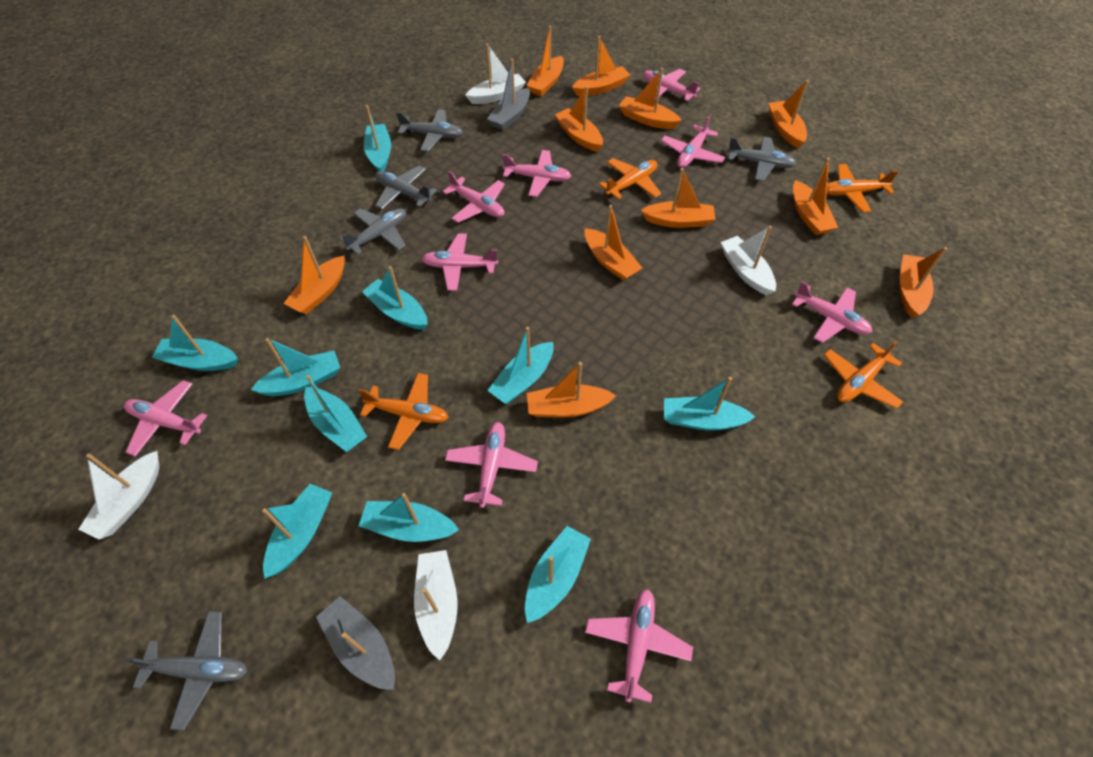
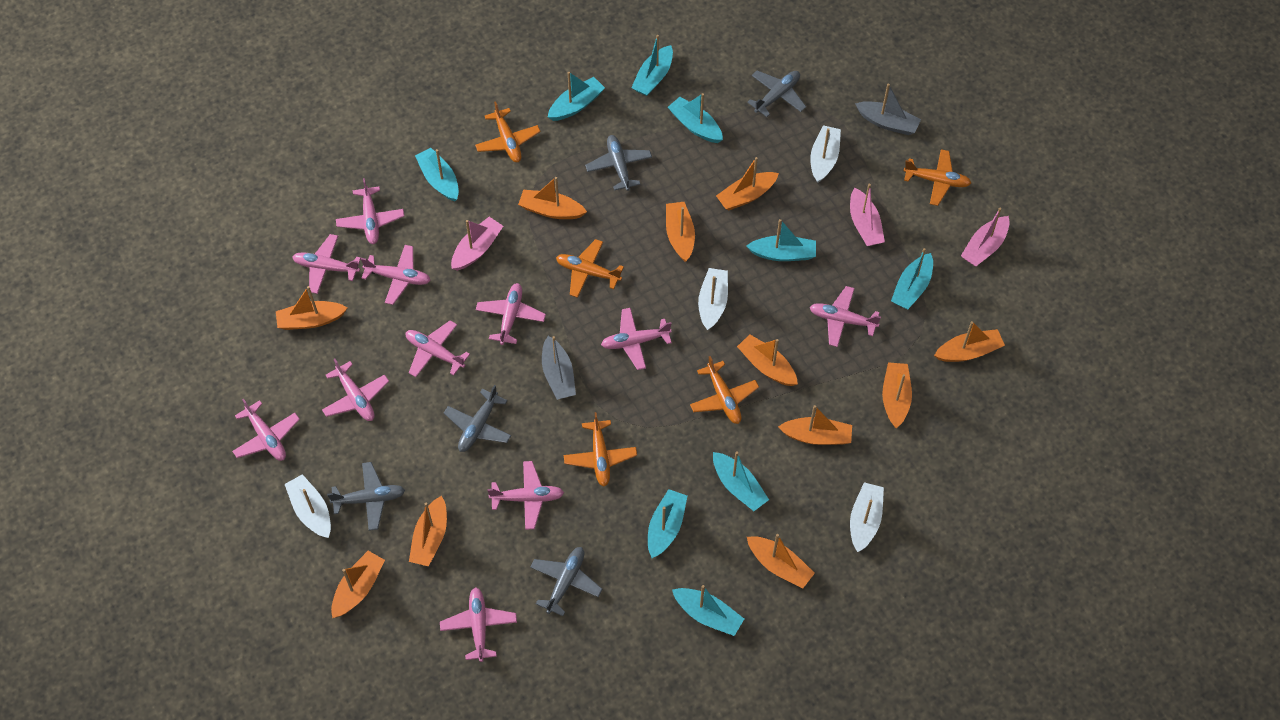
orange plane: 4 -> 5
pink boat: 0 -> 3
pink plane: 9 -> 11
turquoise boat: 10 -> 9

